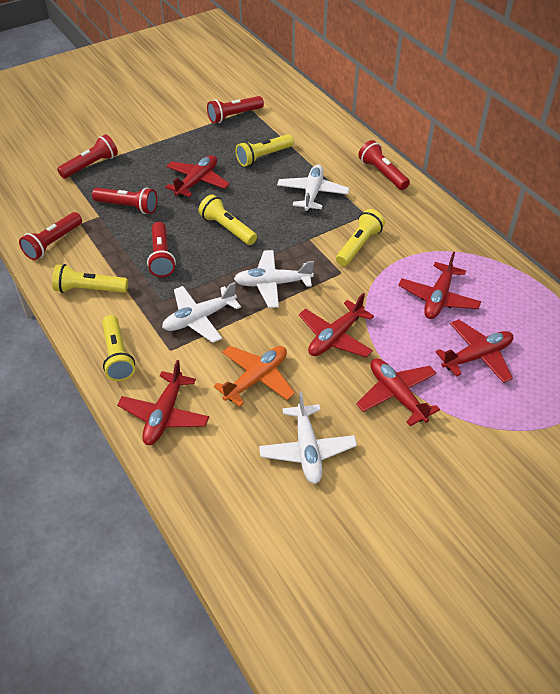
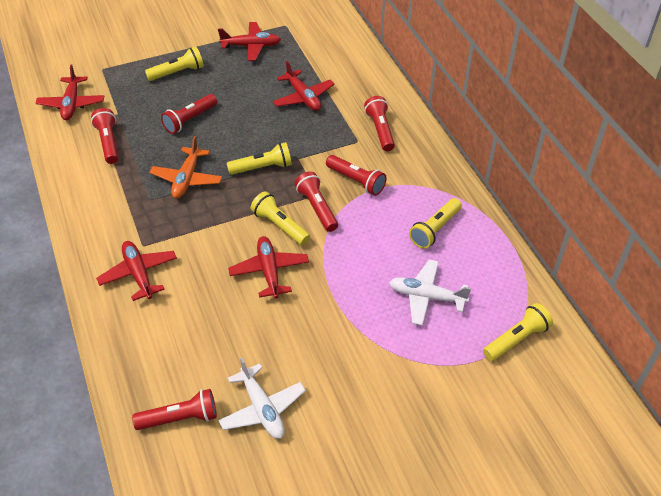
red plane: 6 -> 5
white plane: 4 -> 2

